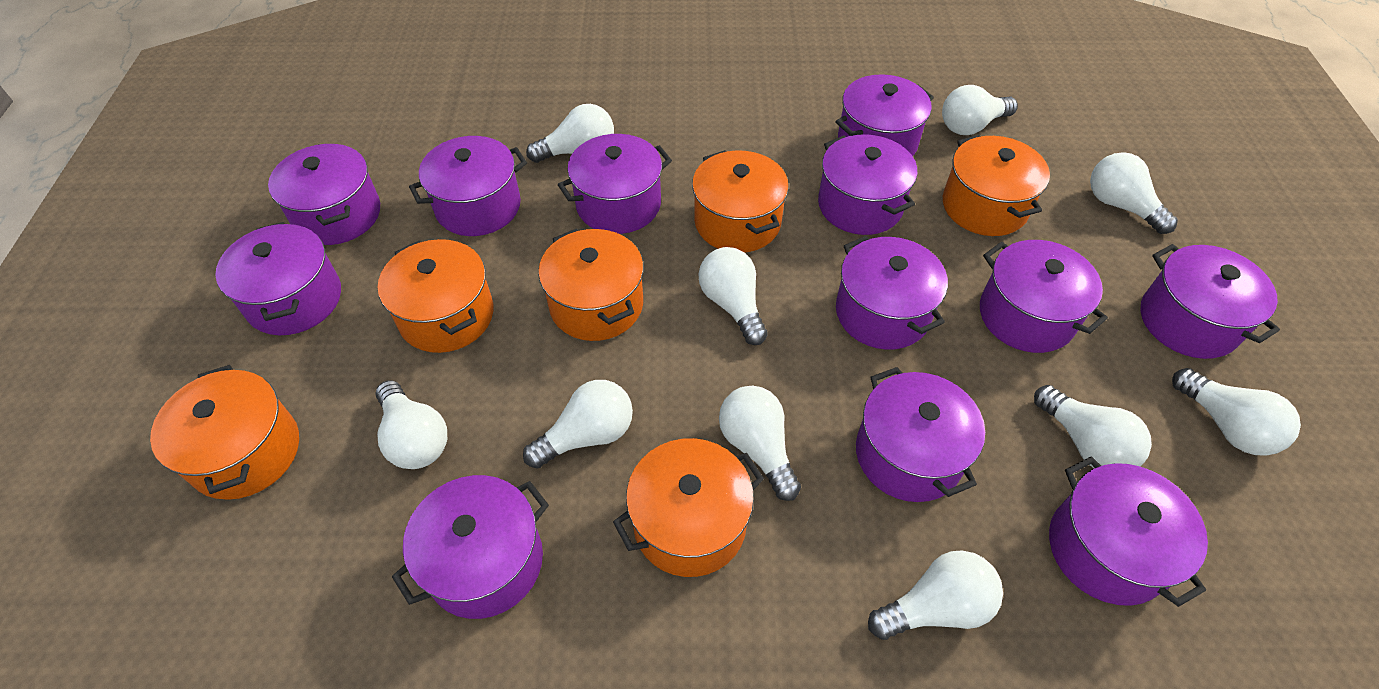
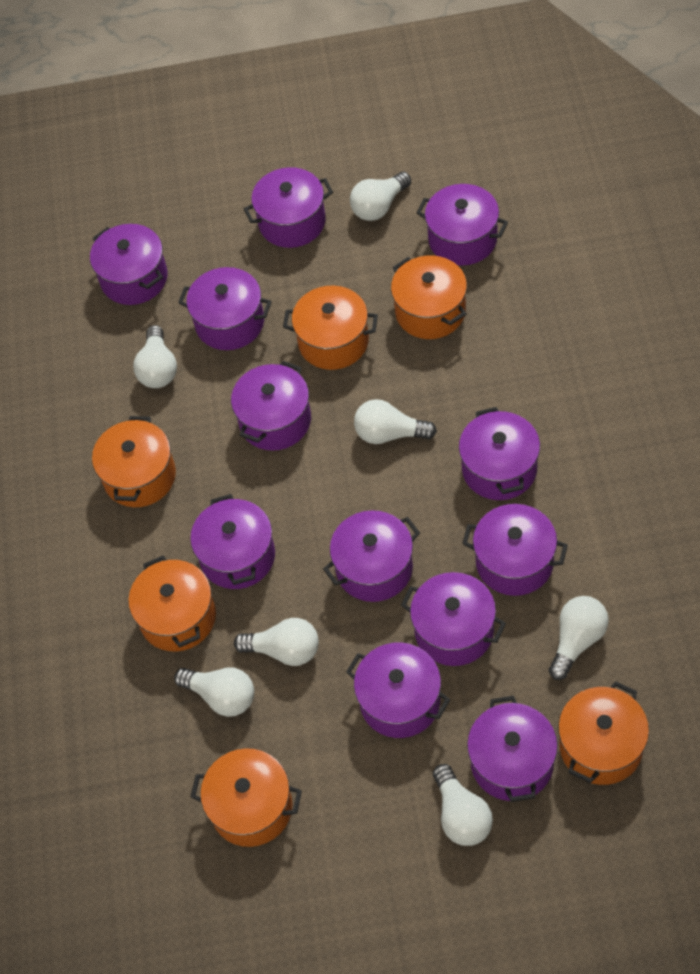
white light bulb: 10 -> 7

